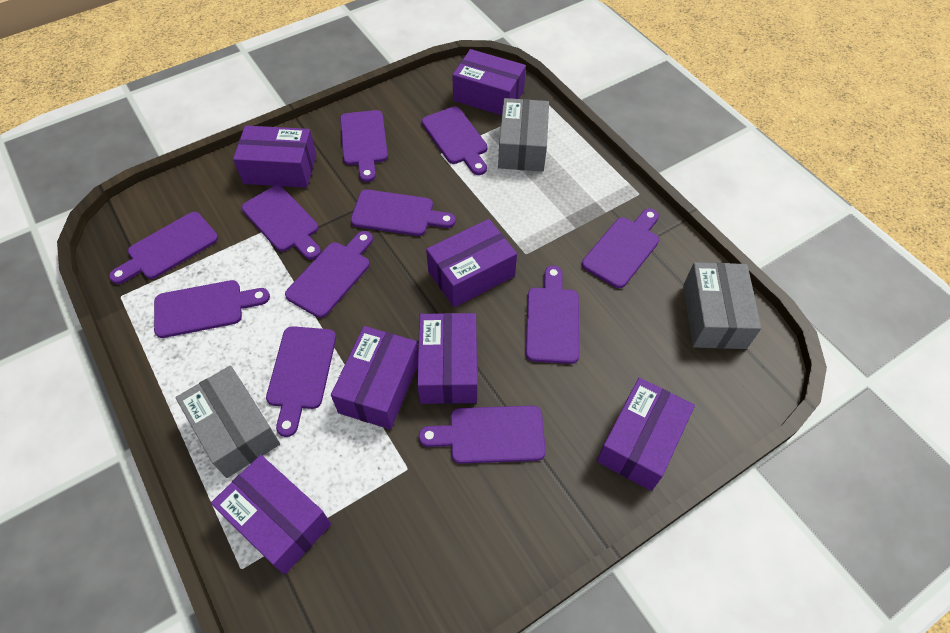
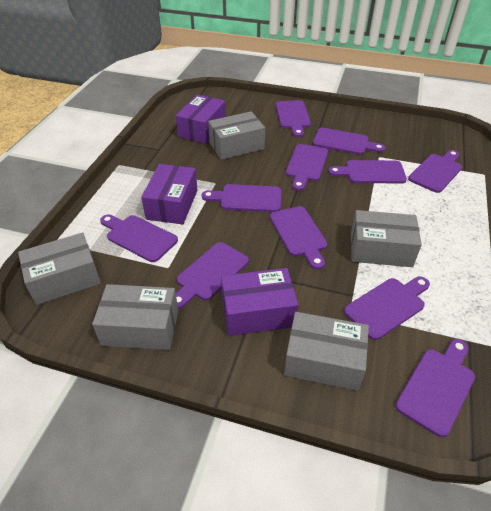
grey box: 3 -> 5
purple box: 7 -> 3

